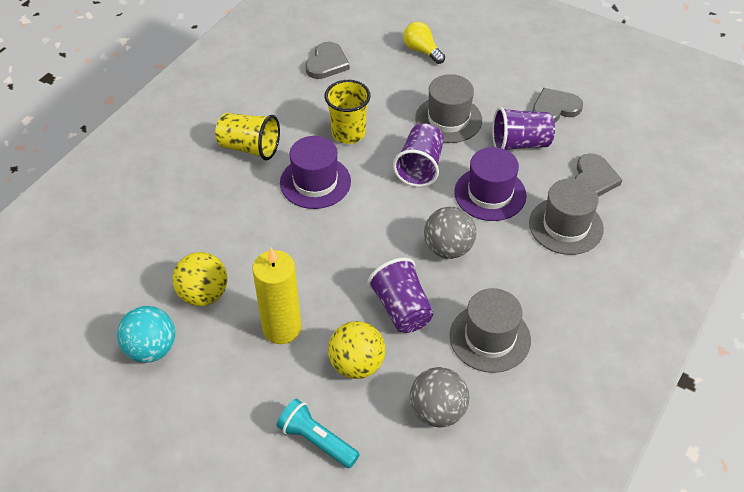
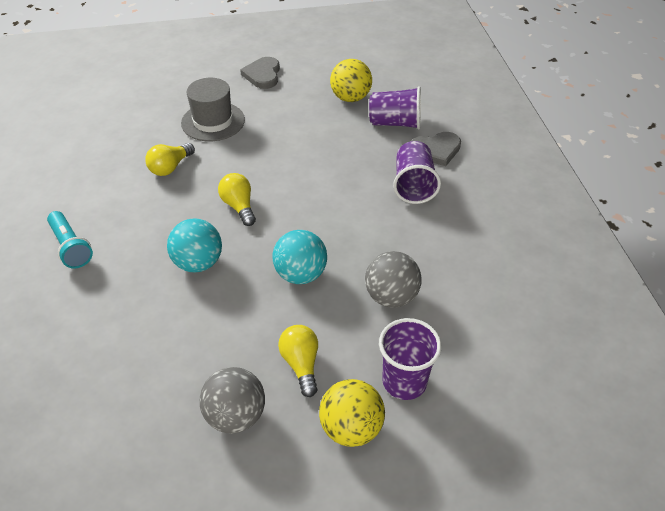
grey hat: 3 -> 1
grey heart: 3 -> 2
purple hat: 2 -> 0
turquoise ball: 1 -> 2
yellow candle: 1 -> 0
yellow cup: 2 -> 0
yellow light bulb: 1 -> 3

